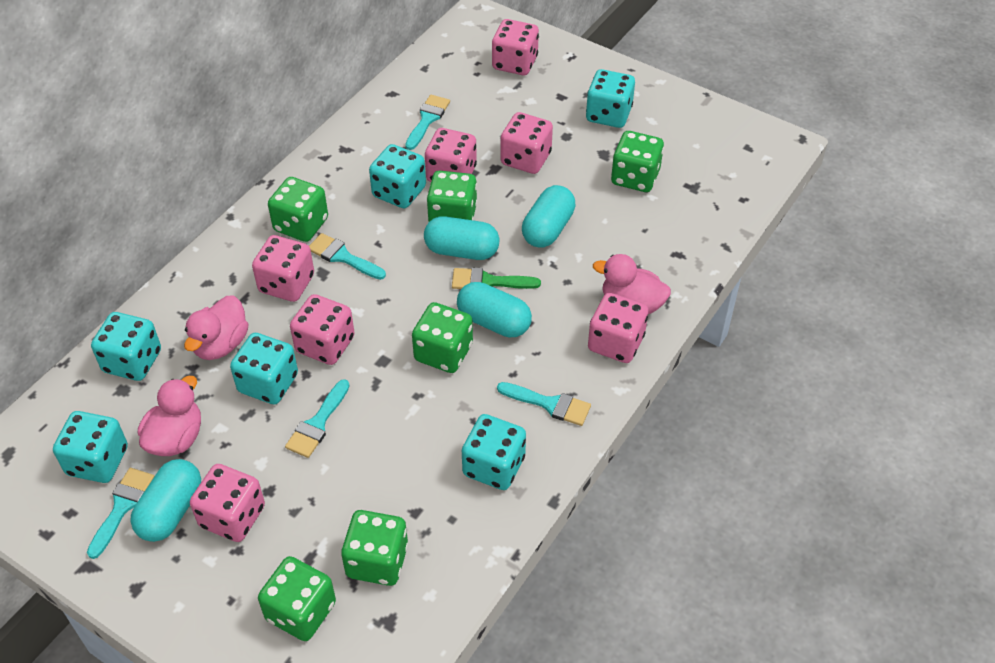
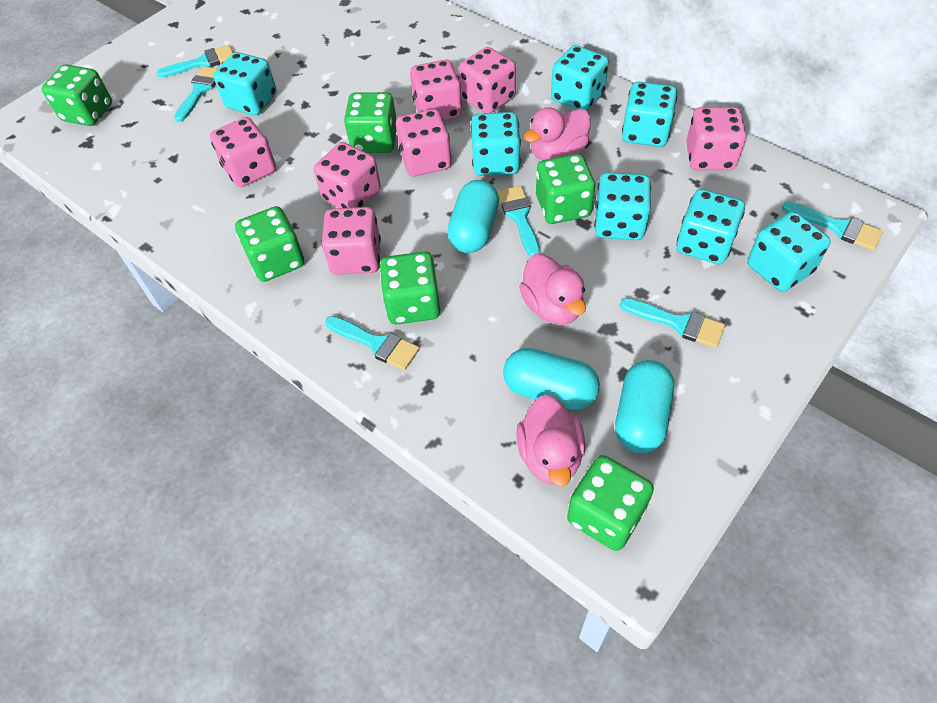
green brush: 1 -> 0
turquoise brush: 5 -> 6
turquoise capsule: 4 -> 3
turquoise dice: 6 -> 7

